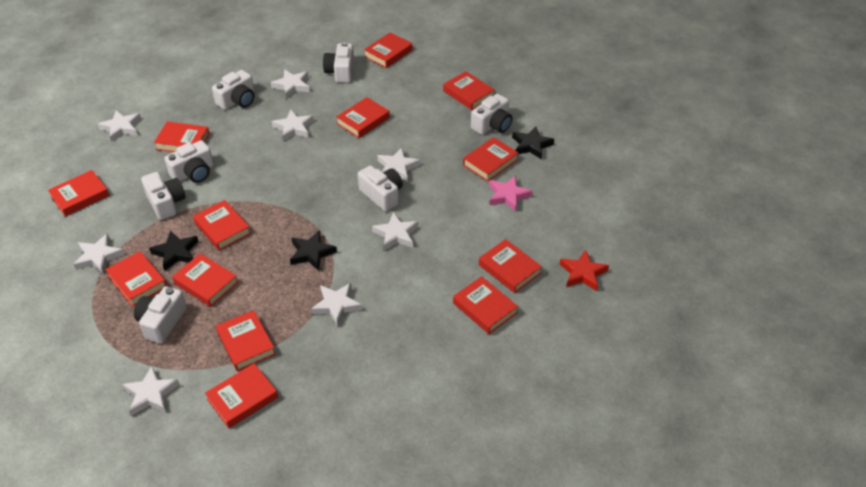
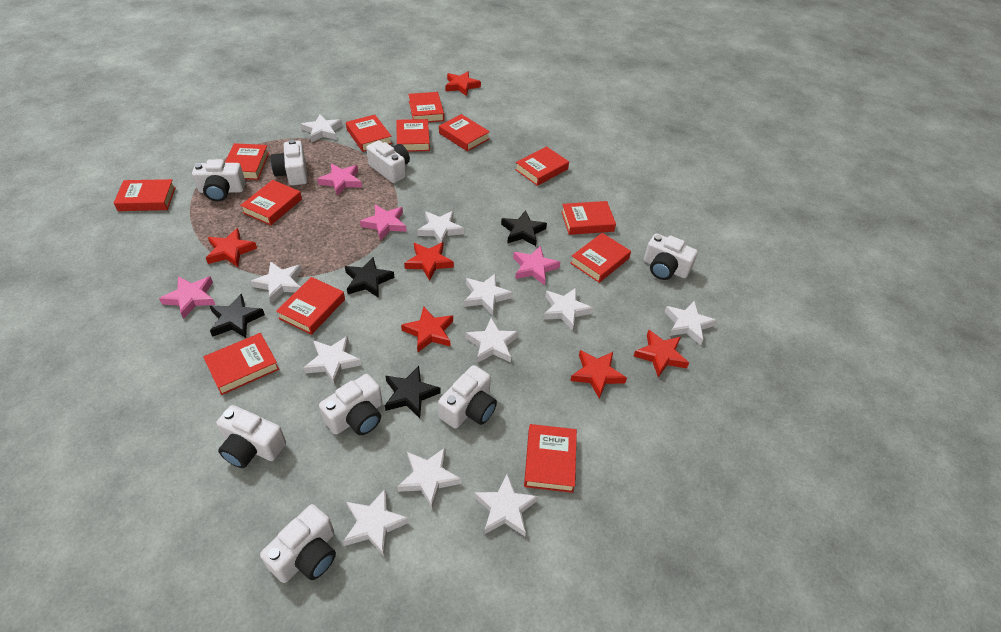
black star: 3 -> 4
pink star: 1 -> 4
red star: 1 -> 6
white camera: 7 -> 8
white star: 8 -> 11

